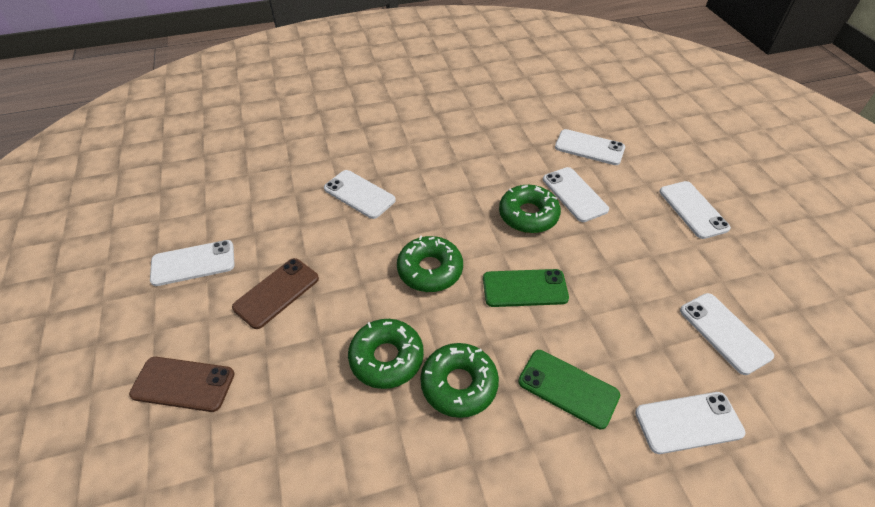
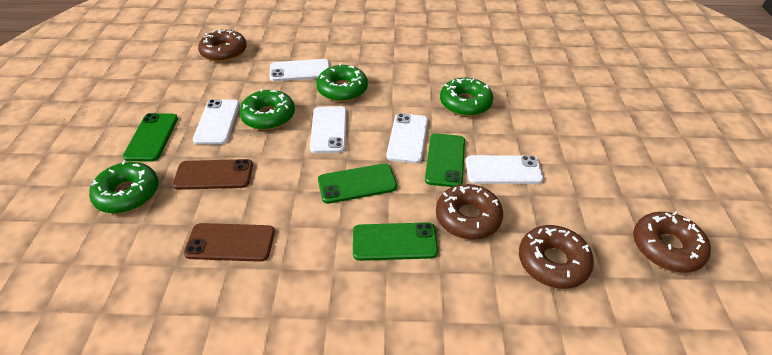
brown donut: 0 -> 4
green phone: 2 -> 4
white phone: 7 -> 5

